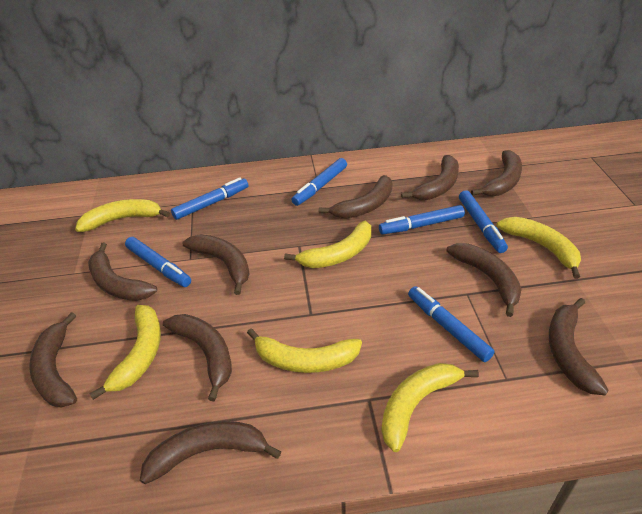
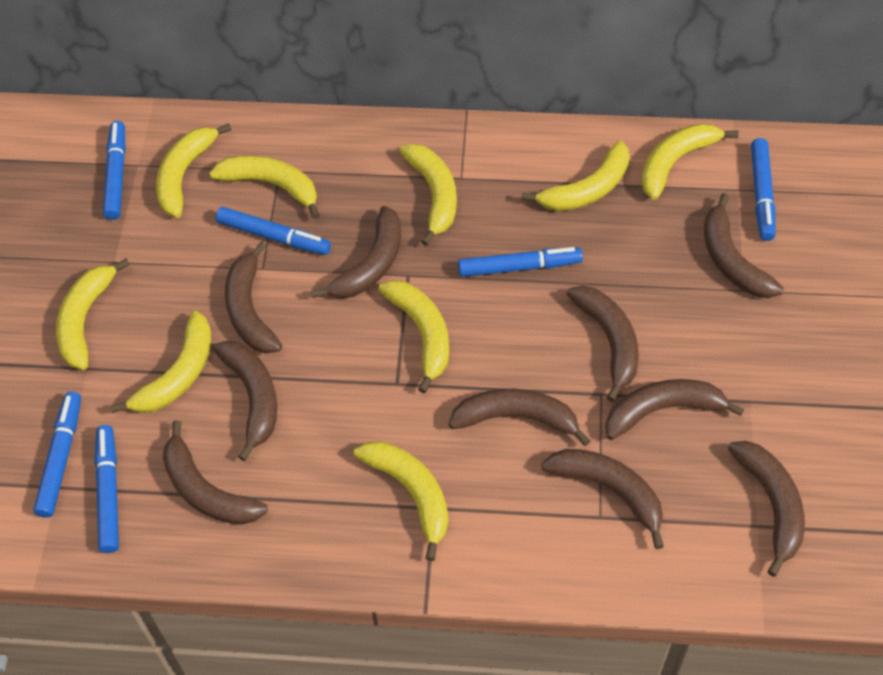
yellow banana: 6 -> 9

